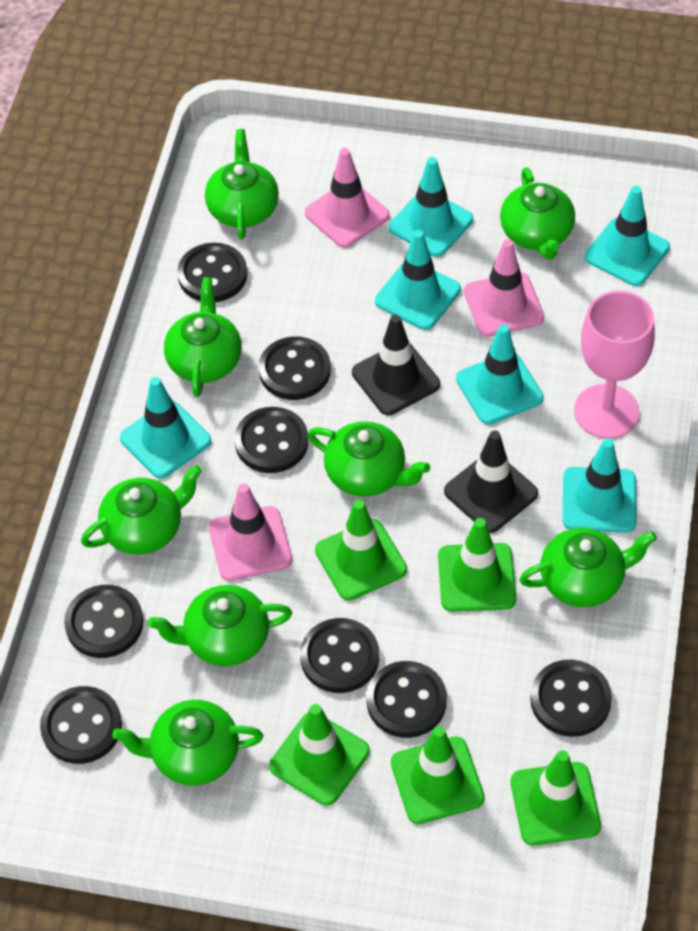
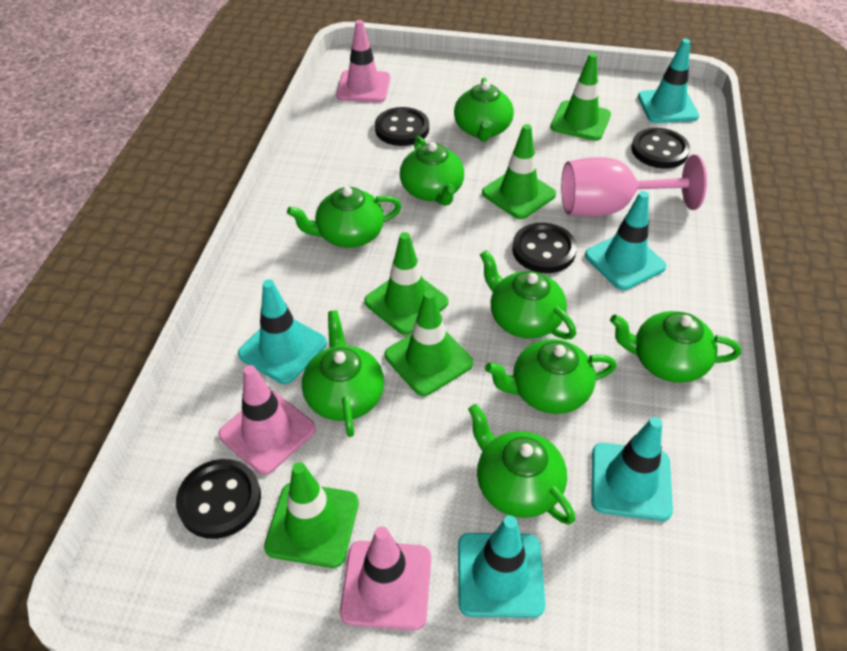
black button: 8 -> 4
black traffic cone: 2 -> 0
turquoise traffic cone: 6 -> 5

